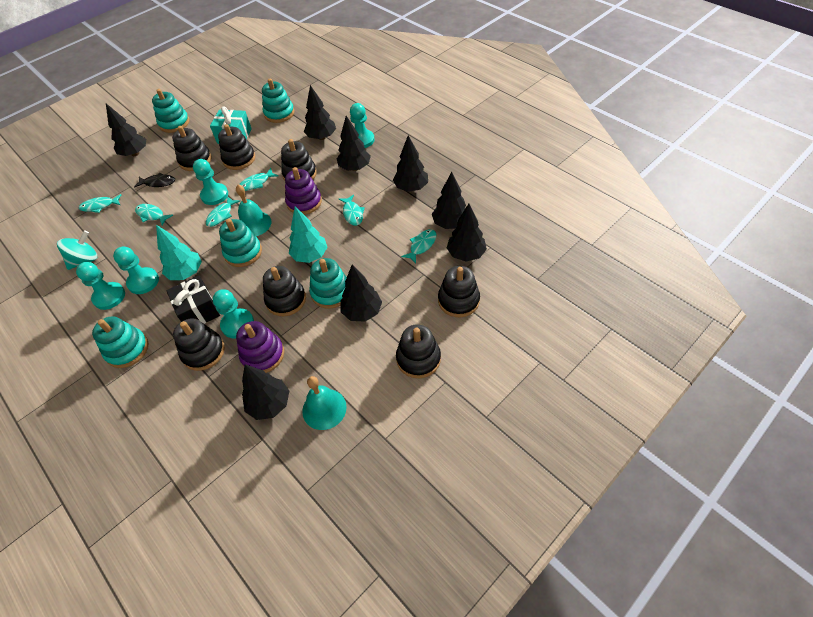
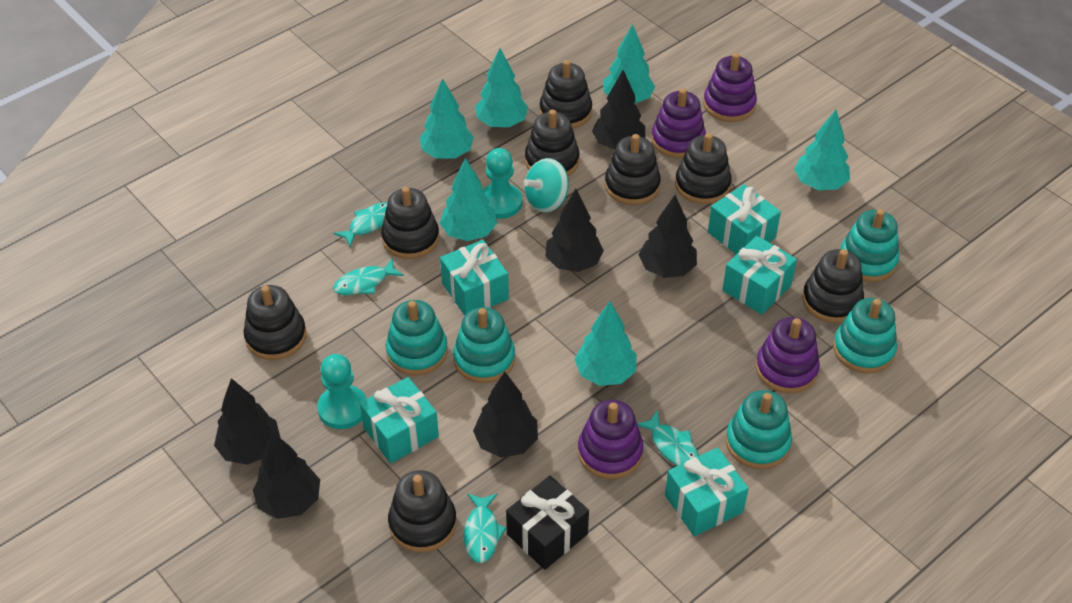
black fish: 1 -> 0
black stacking toy: 7 -> 8
black tree: 8 -> 6
purple stacking toy: 2 -> 4
turquoise bell: 2 -> 0
turquoise fish: 6 -> 4
turquoise gift: 1 -> 5
turquoise pawn: 5 -> 2
turquoise tree: 2 -> 6

